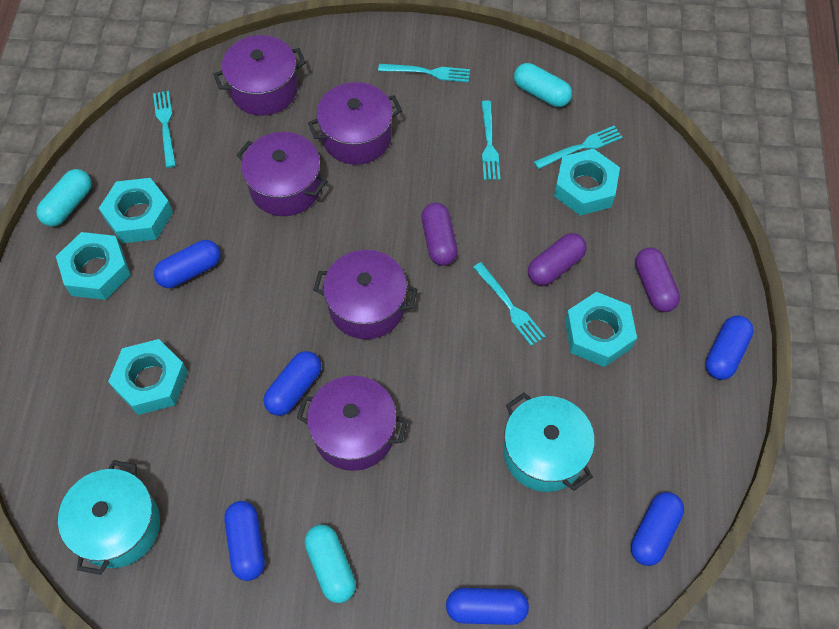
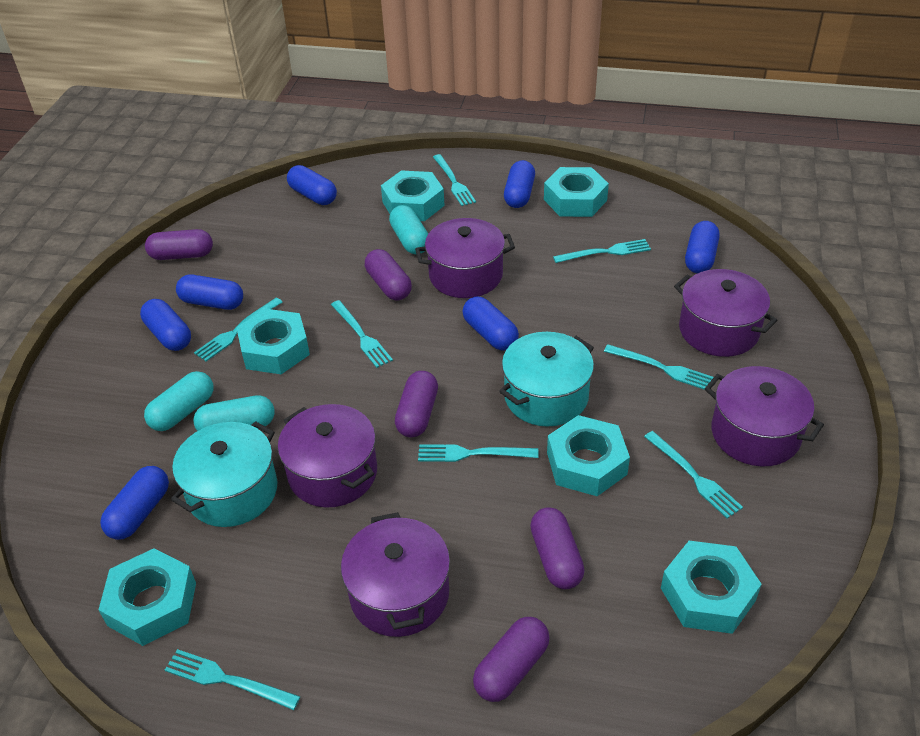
blue capsule: 6 -> 7
purple capsule: 3 -> 5
turquoise fork: 5 -> 8
turquoise nut: 5 -> 6

